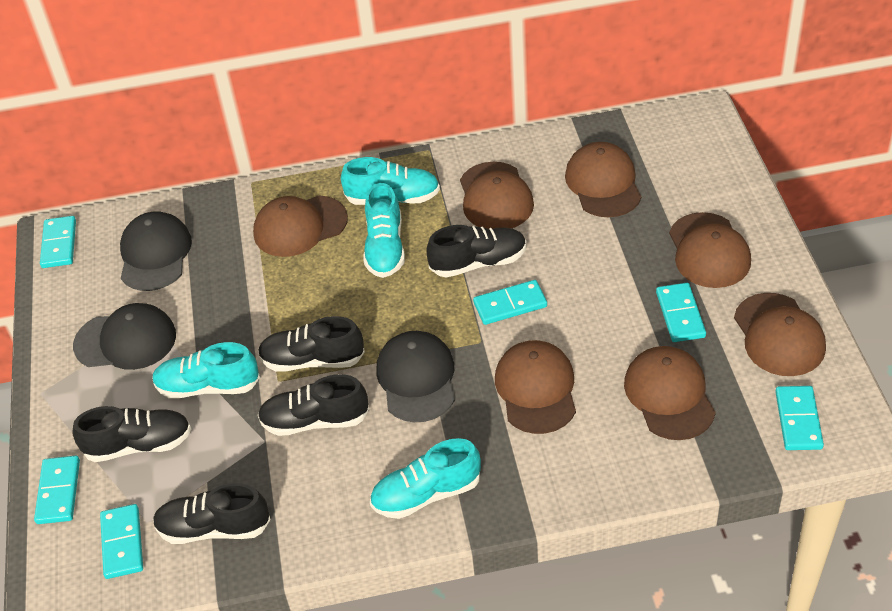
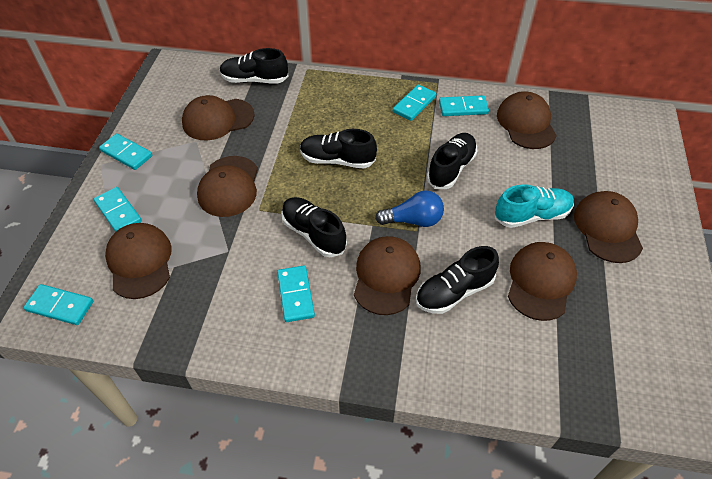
black cap: 3 -> 0
blue light bulb: 0 -> 1
turquoise shoe: 4 -> 1

